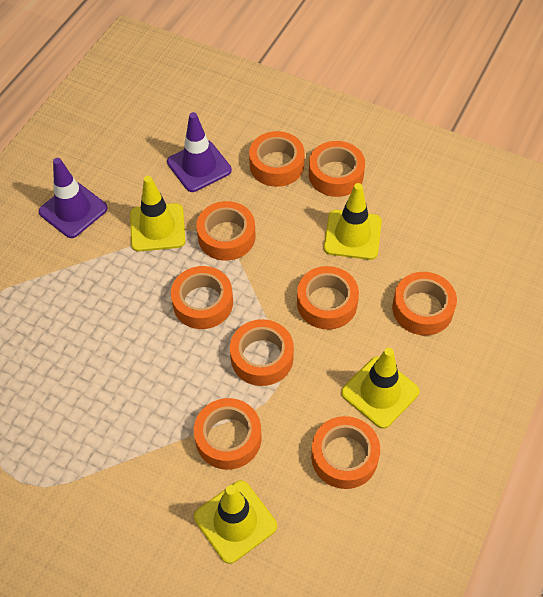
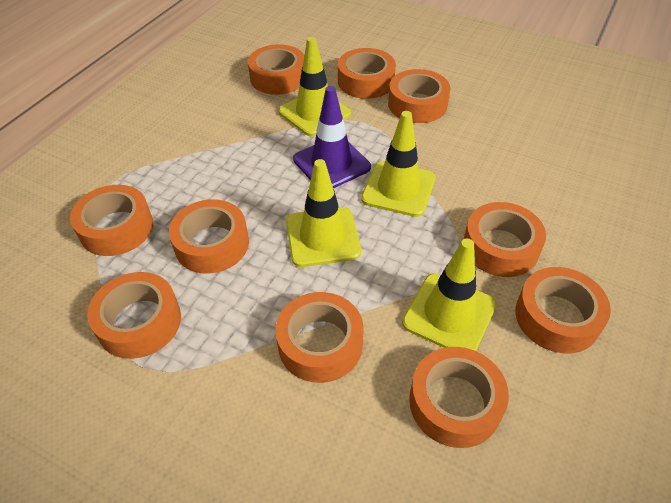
orange tape: 9 -> 10
purple traffic cone: 2 -> 1

